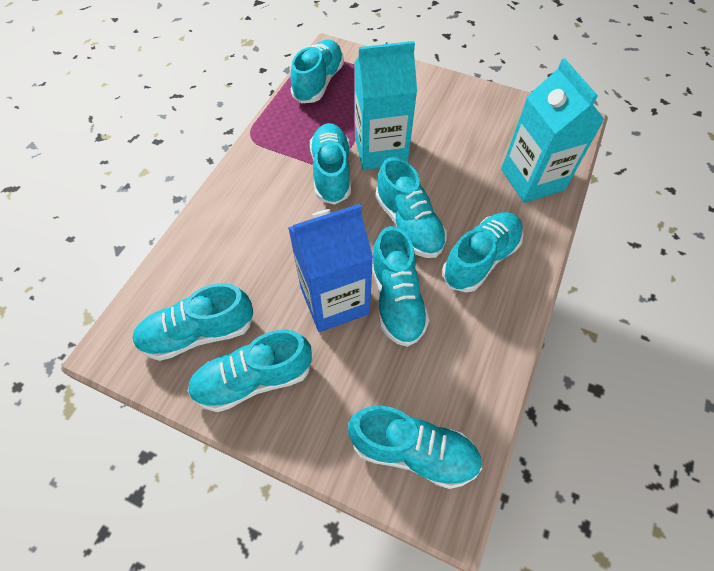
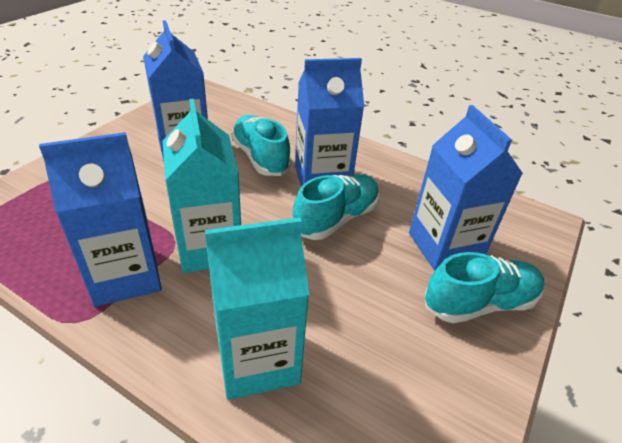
blue carton: 1 -> 4
turquoise shoe: 8 -> 3

